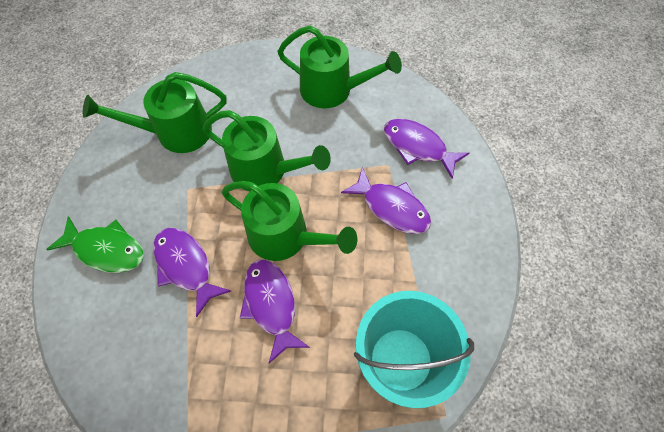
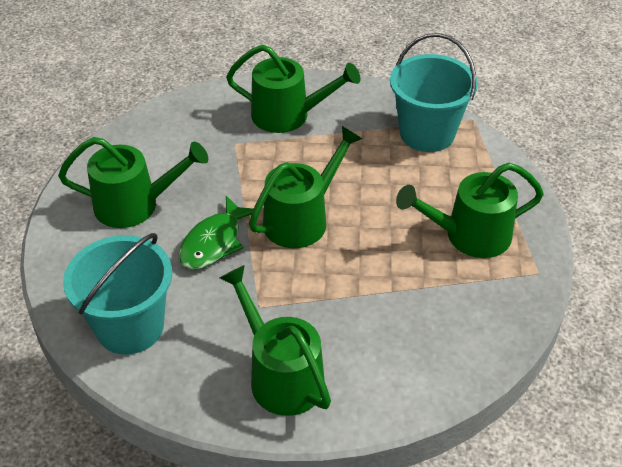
green watering can: 4 -> 5
purple fish: 4 -> 0
turquoise bucket: 1 -> 2

